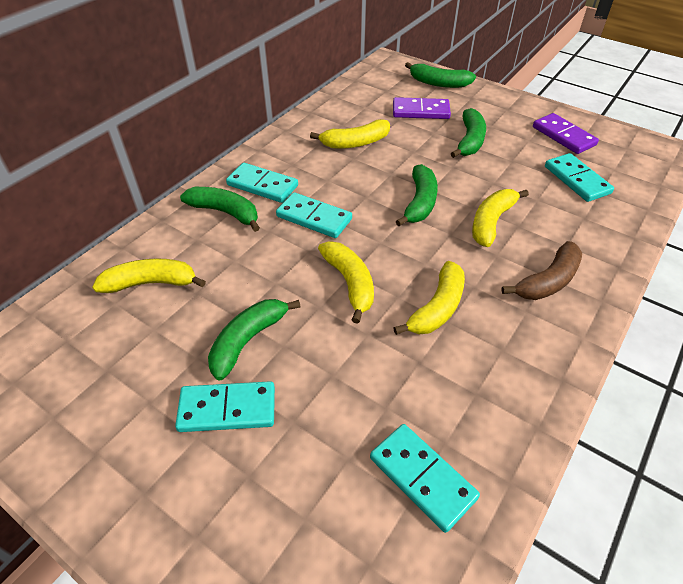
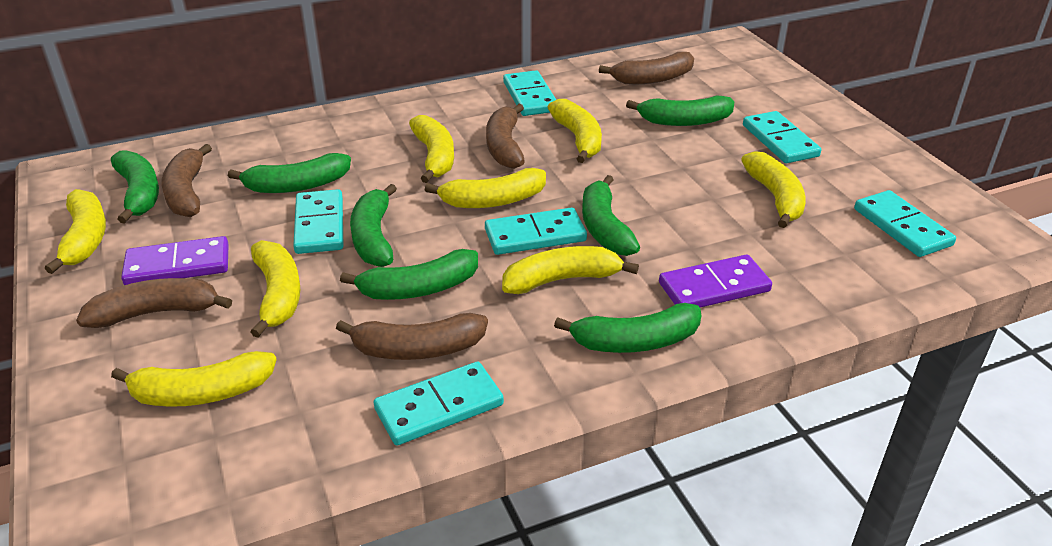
brown banana: 1 -> 5
green banana: 5 -> 7
turquoise domino: 5 -> 6
yellow banana: 5 -> 8

